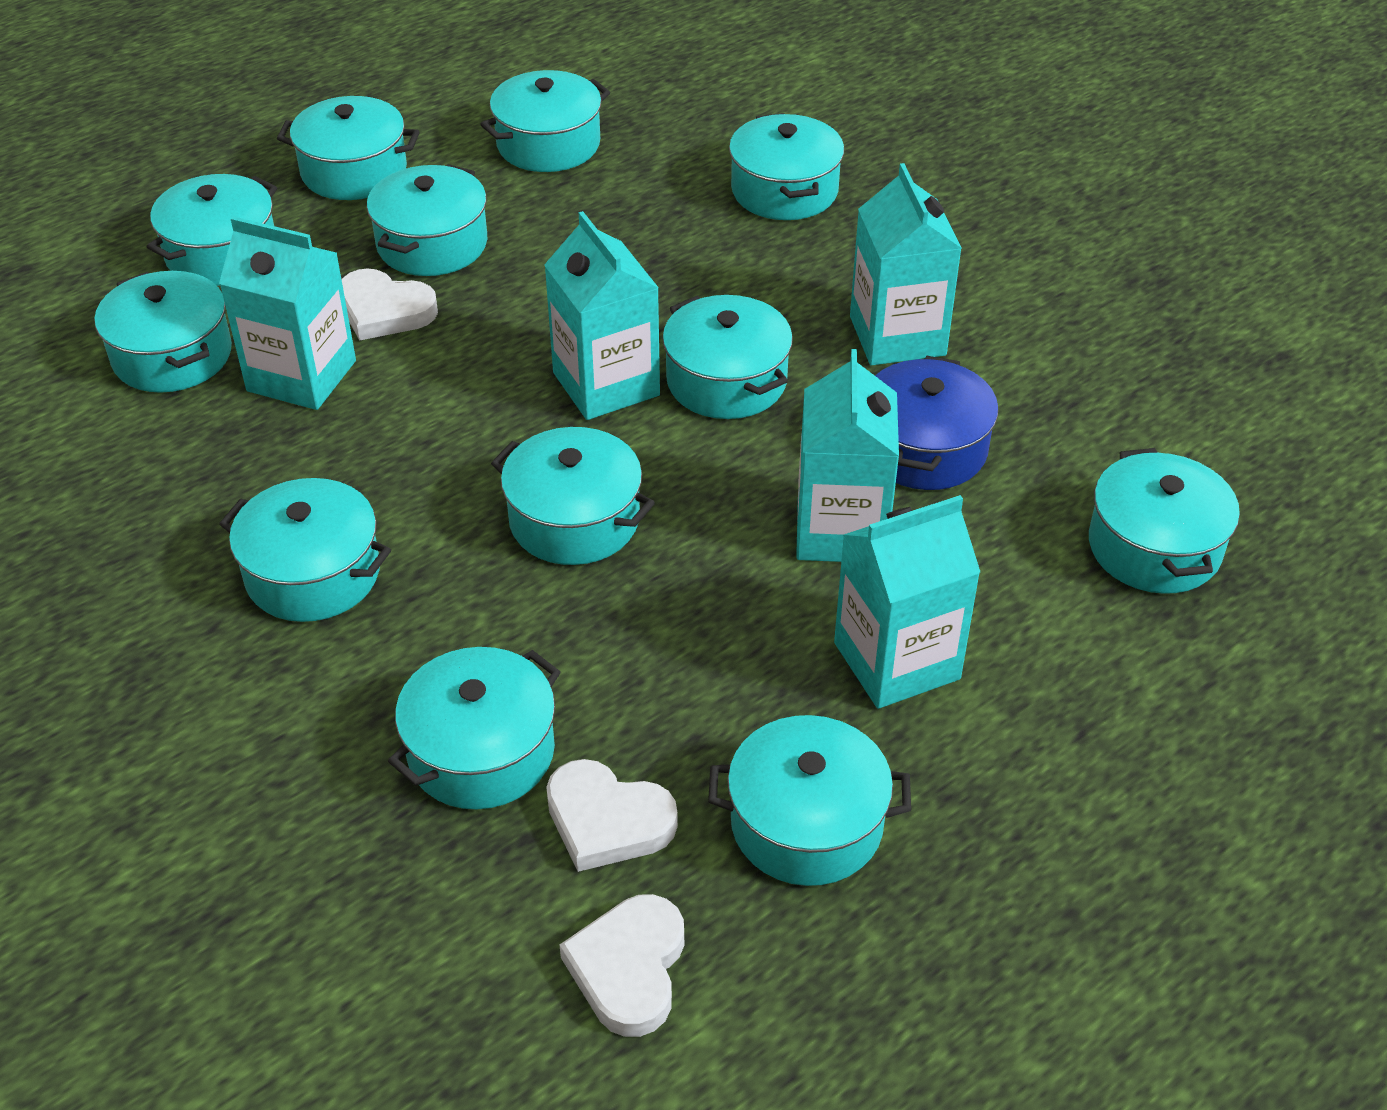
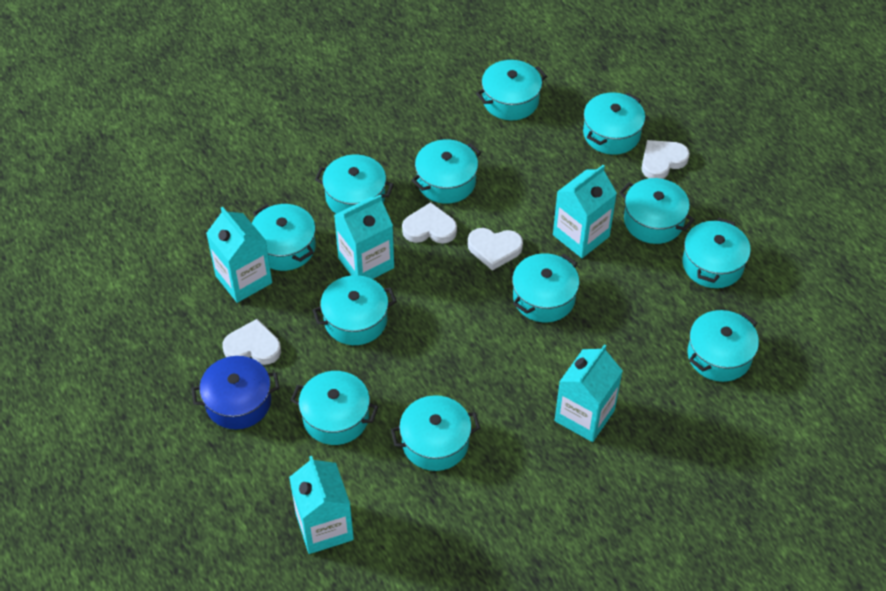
white heart: 3 -> 4

